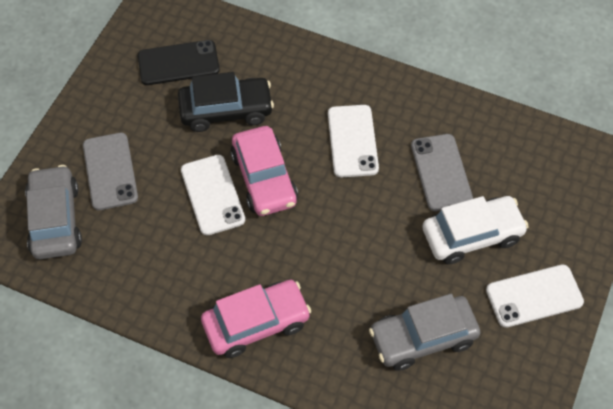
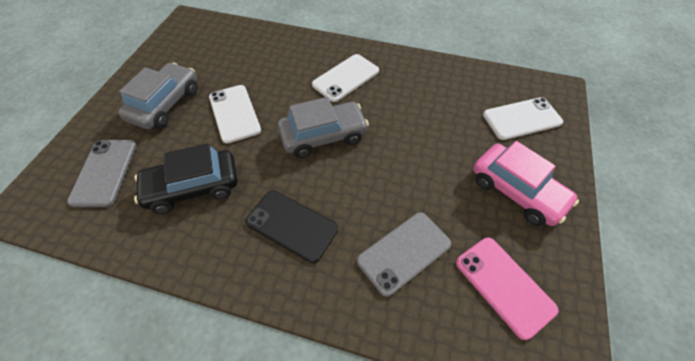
pink car: 2 -> 1
pink phone: 0 -> 1
white car: 1 -> 0

